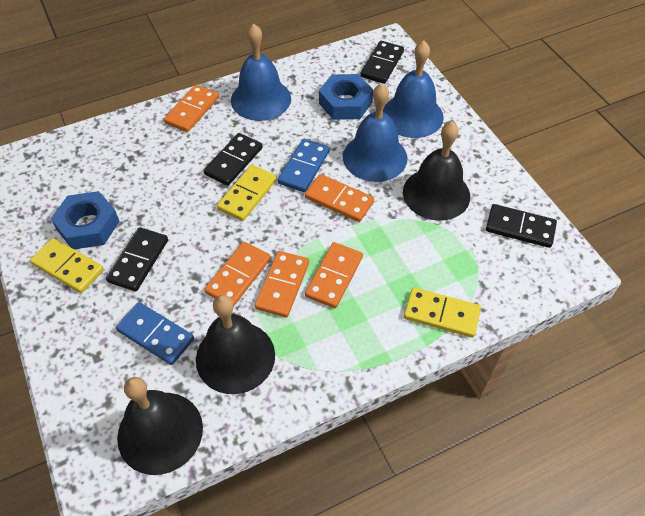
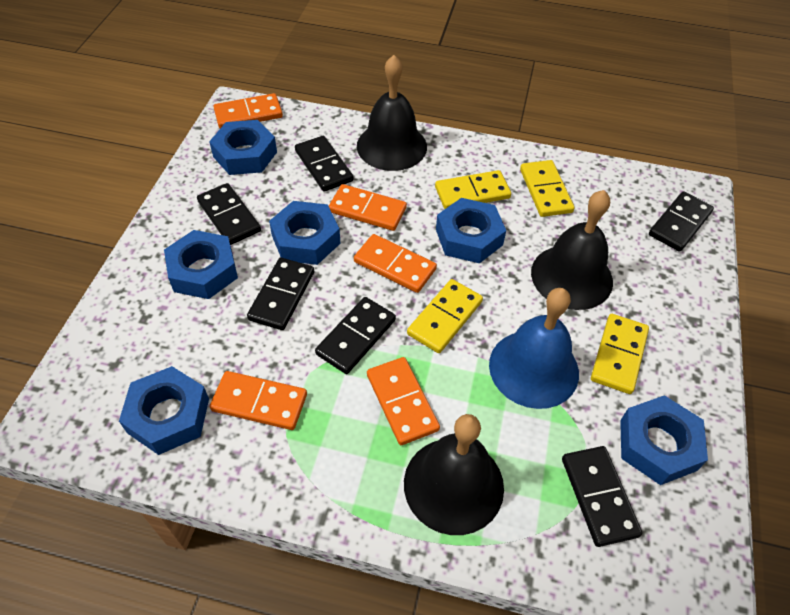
black domino: 4 -> 6
blue bell: 3 -> 1
blue domino: 2 -> 0
blue nut: 2 -> 6
yellow domino: 3 -> 4

